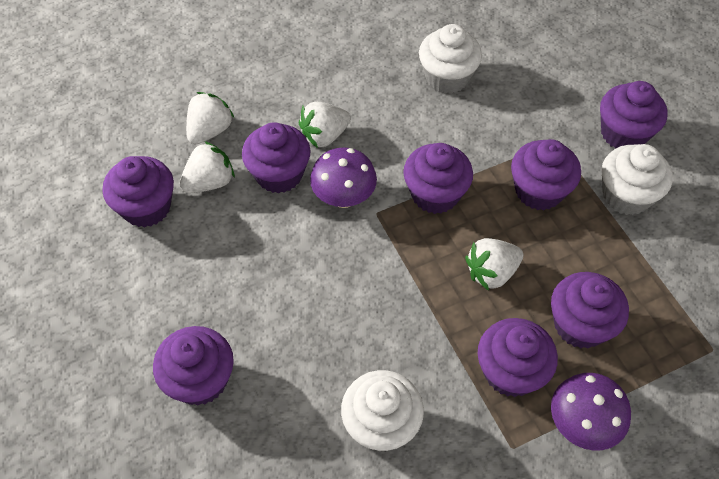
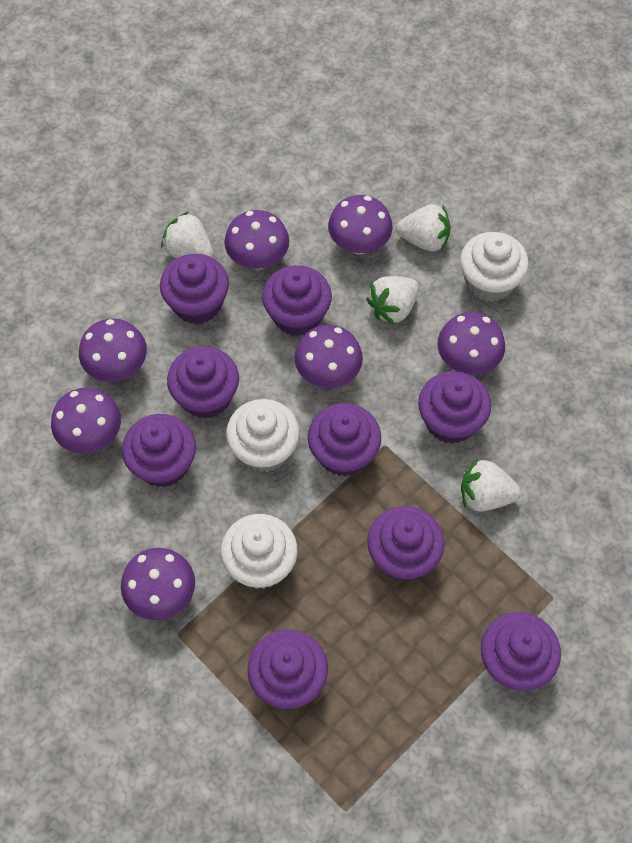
purple cupcake: 8 -> 9
purple mushroom: 2 -> 7

